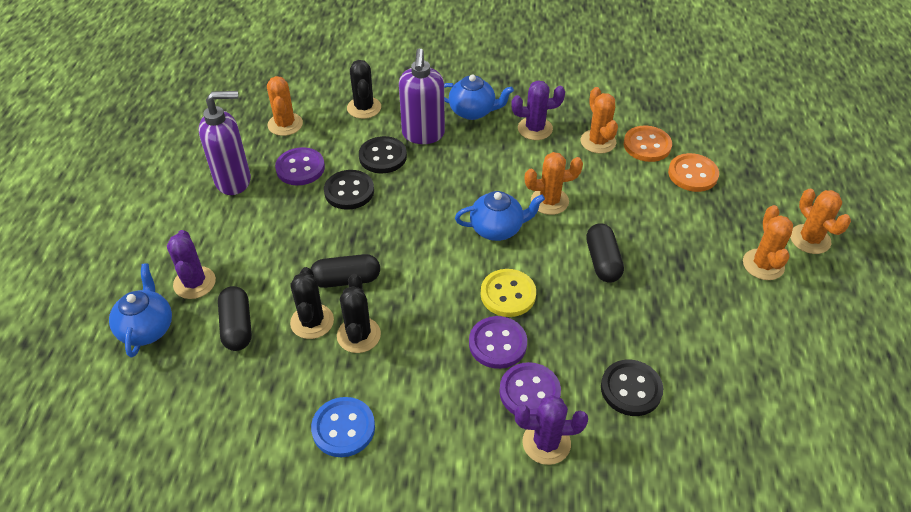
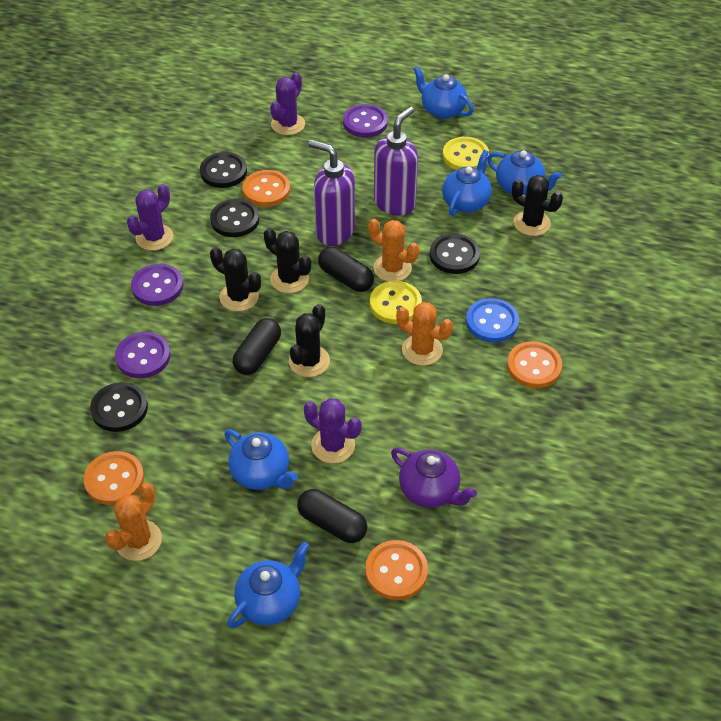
black button: 3 -> 4
black cactus: 3 -> 4
blue teapot: 3 -> 5
orange button: 2 -> 4
orange cactus: 5 -> 3
purple teapot: 0 -> 1
yellow button: 1 -> 2

